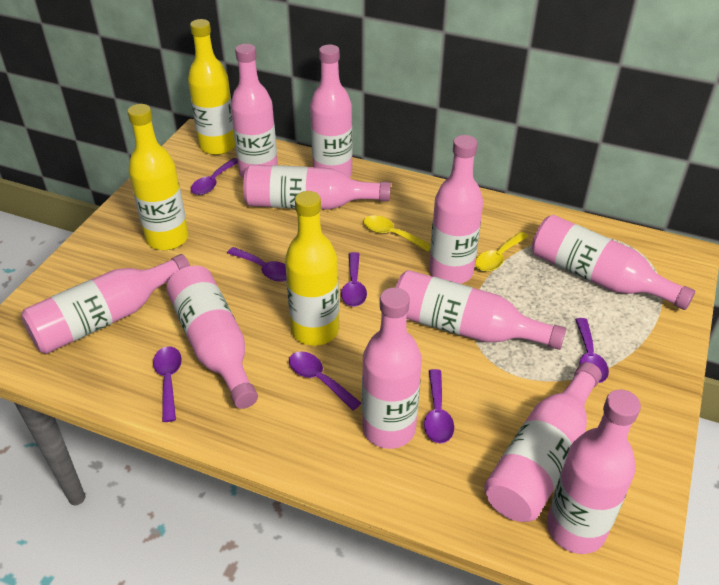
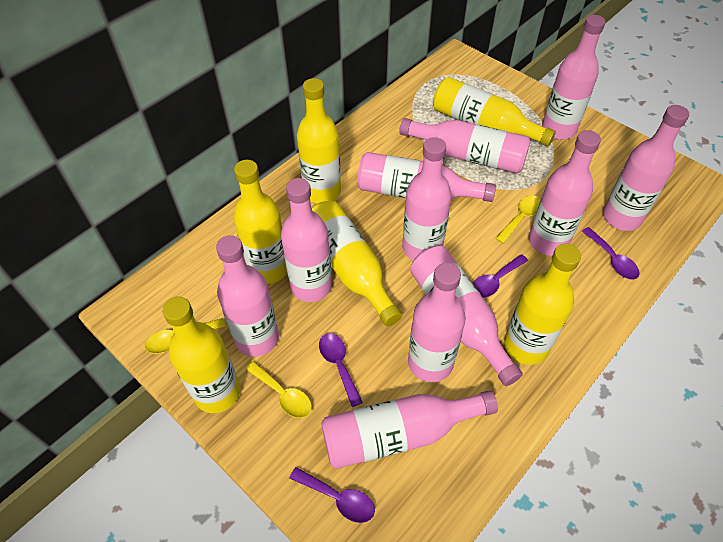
purple spoon: 7 -> 4
yellow bottle: 3 -> 6
yellow spoon: 2 -> 3

